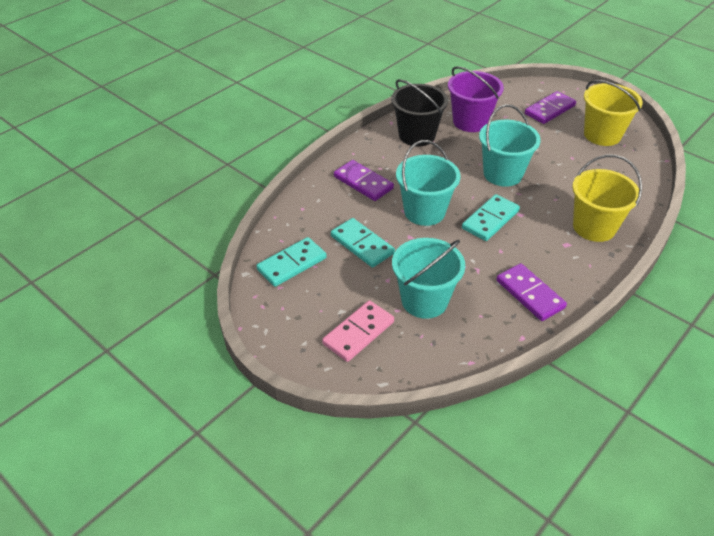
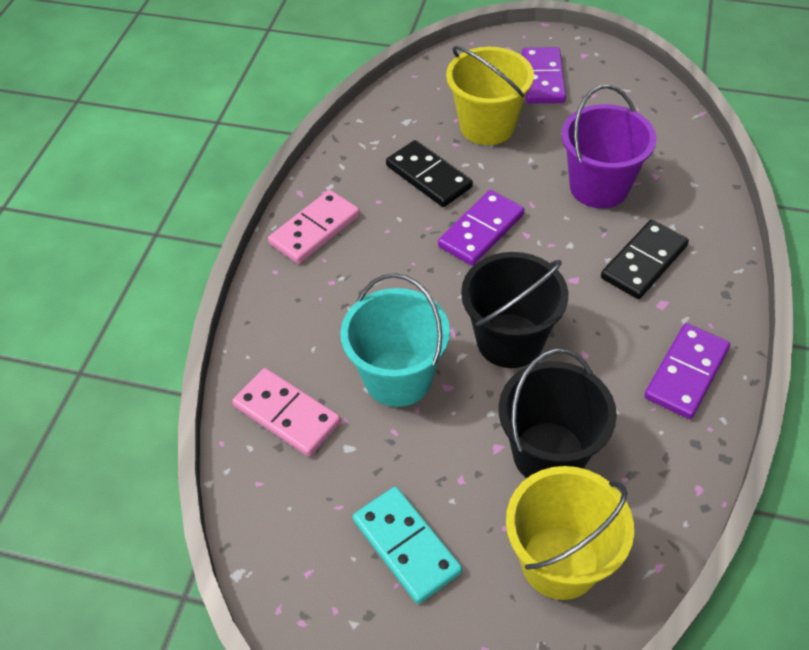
black bucket: 1 -> 2
black domino: 0 -> 2
pink domino: 1 -> 2
turquoise bucket: 3 -> 1
turquoise domino: 3 -> 1

